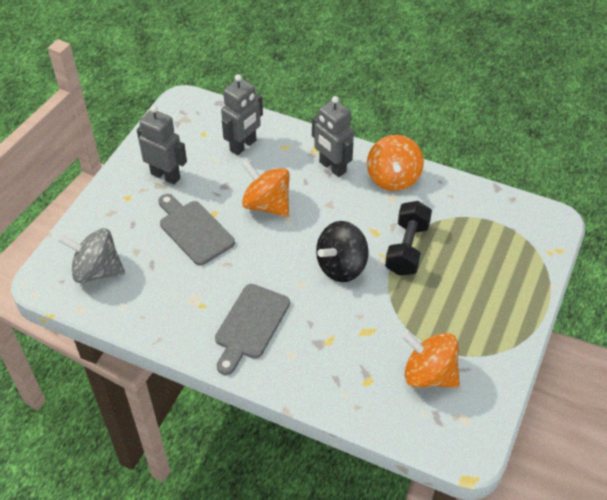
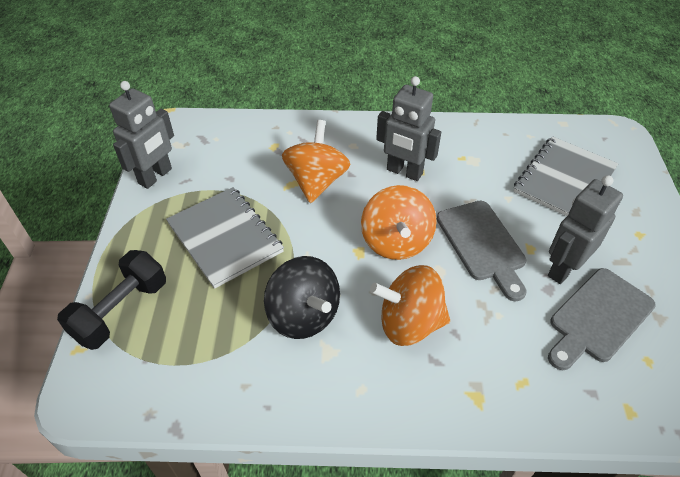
grey notebook: 0 -> 2
grey spinning top: 1 -> 0

